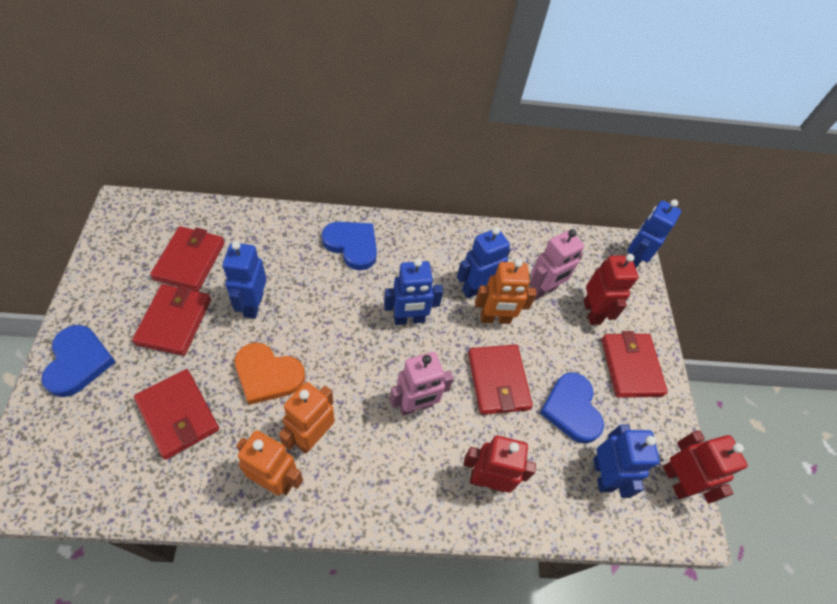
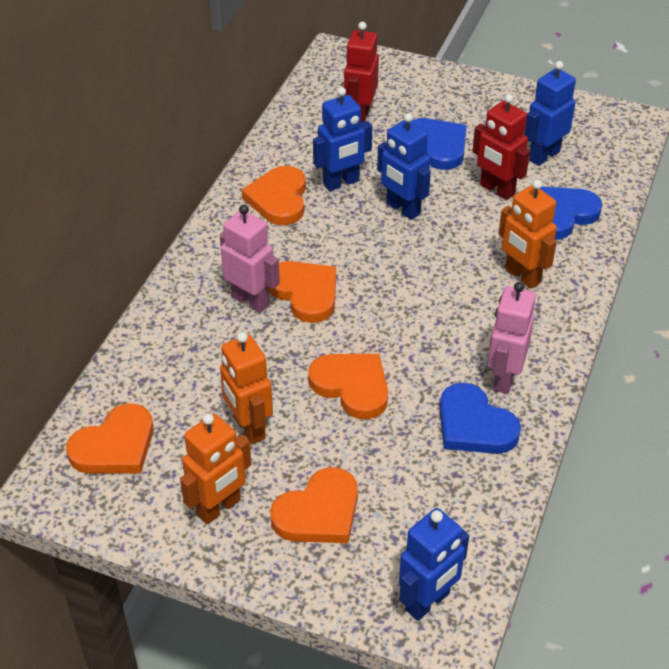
blue robot: 5 -> 4
orange heart: 1 -> 5
red robot: 3 -> 2
red wallet: 5 -> 0

